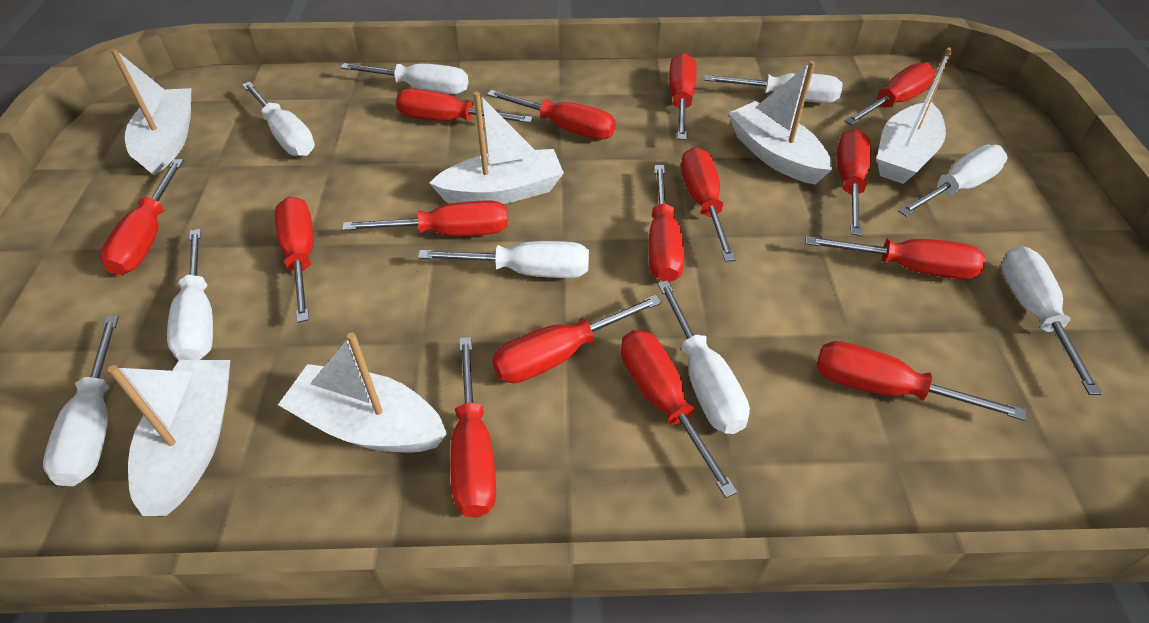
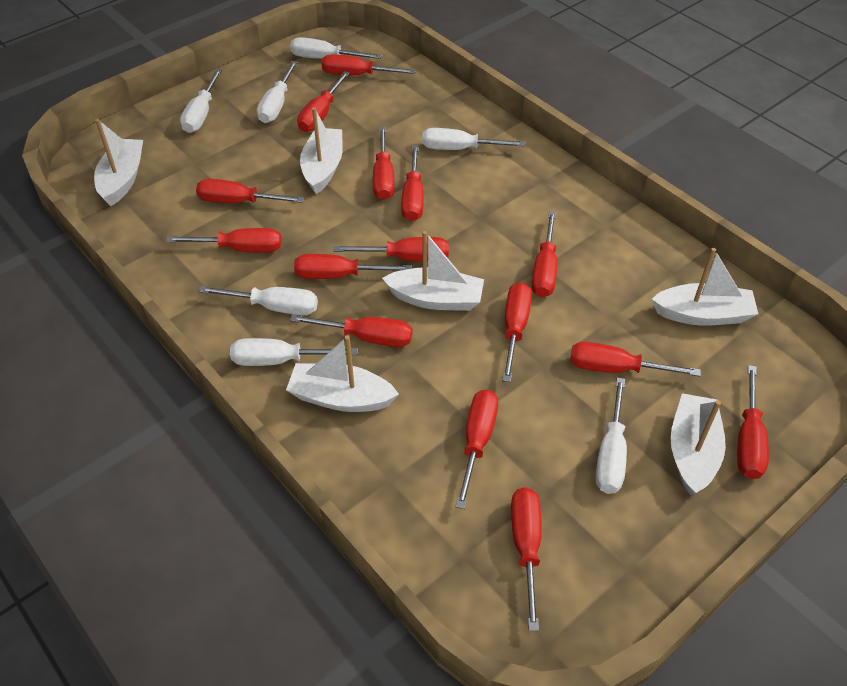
white screwdriver: 9 -> 7

